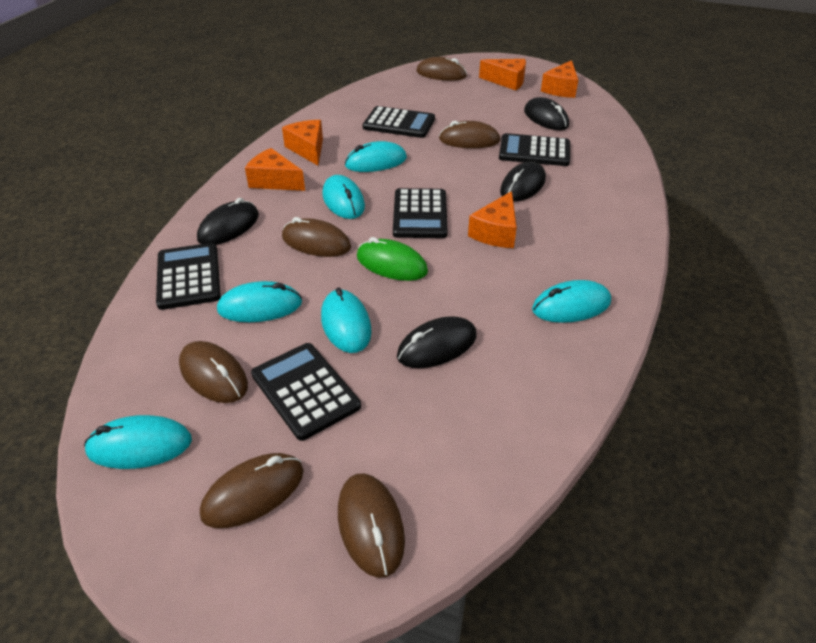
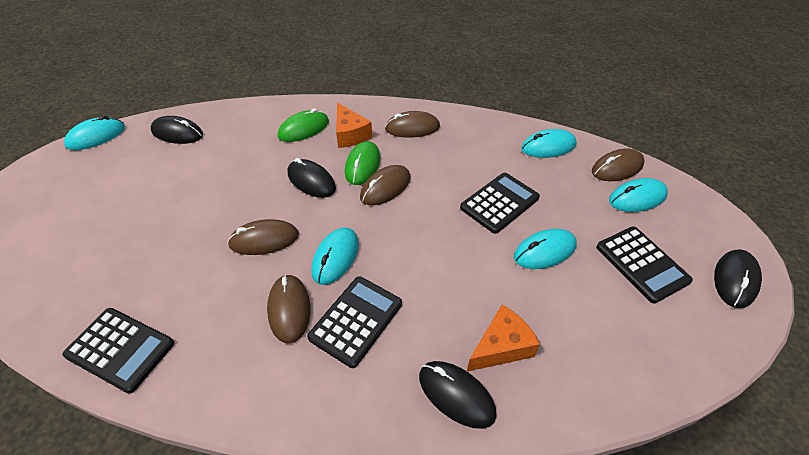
black calculator: 5 -> 4
brown mouse: 6 -> 5
green mouse: 1 -> 2
orange cheese: 5 -> 2
turquoise mouse: 6 -> 5

